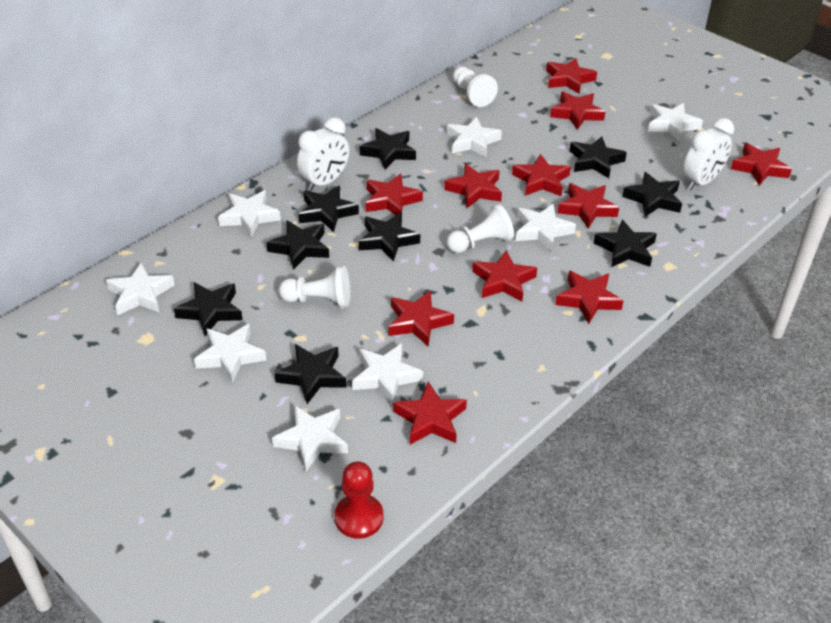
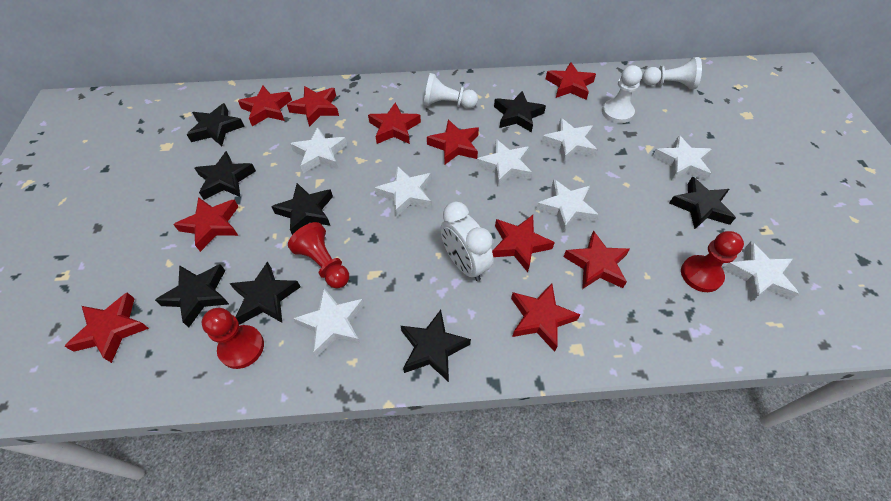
black star: 9 -> 8
red pawn: 1 -> 3
red star: 11 -> 10
white clock: 2 -> 1

